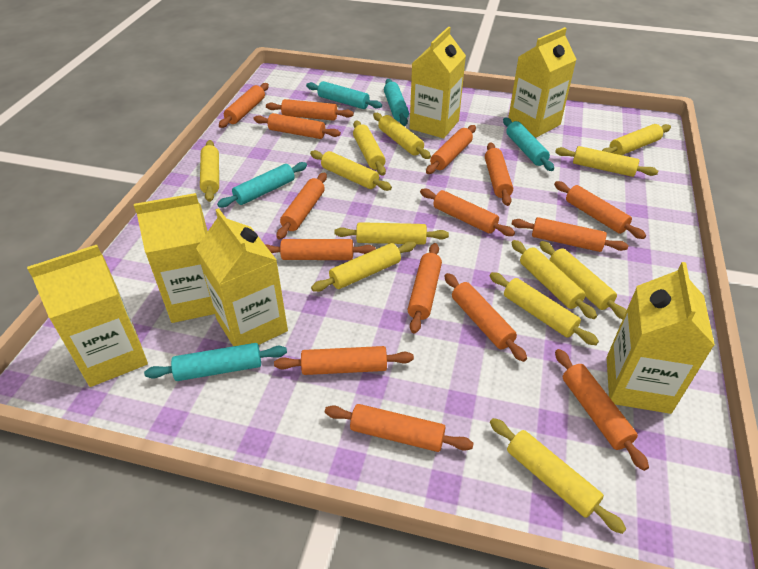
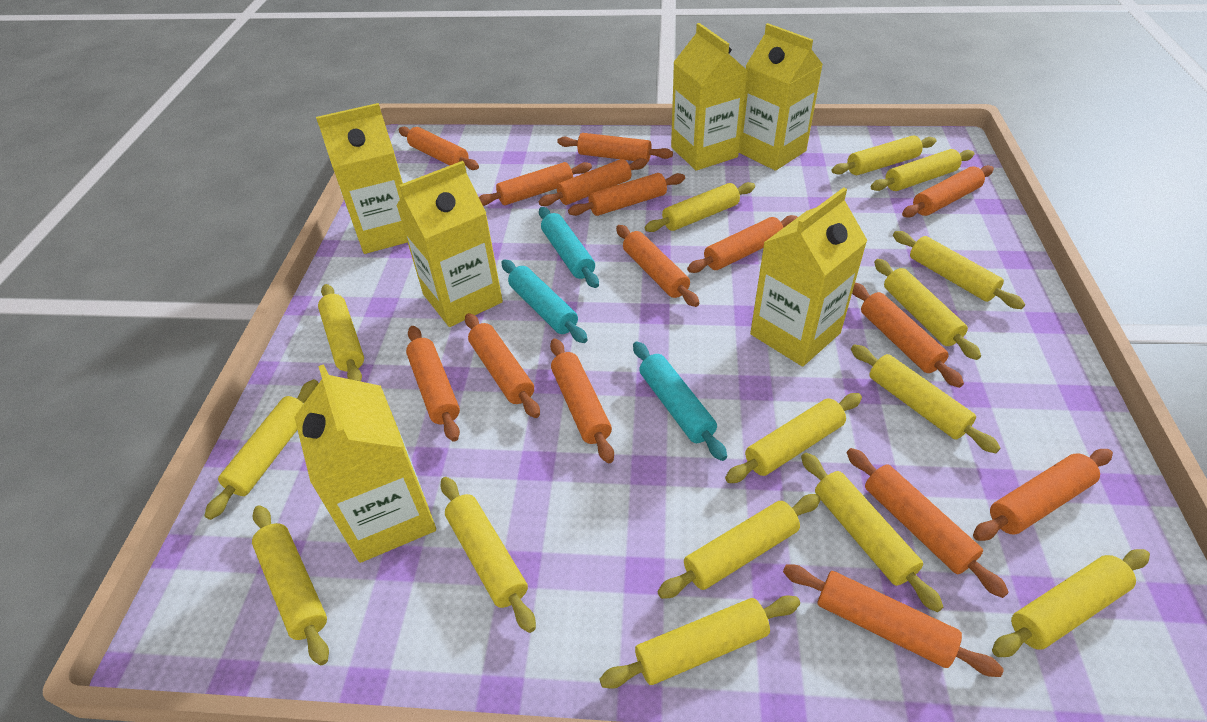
turquoise rolling pin: 5 -> 3
yellow rolling pin: 12 -> 15

